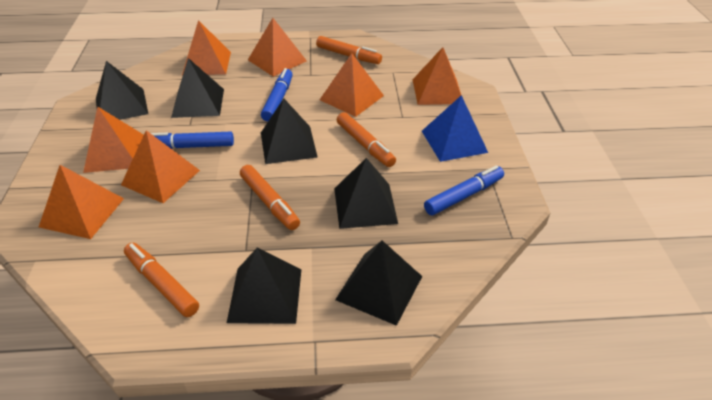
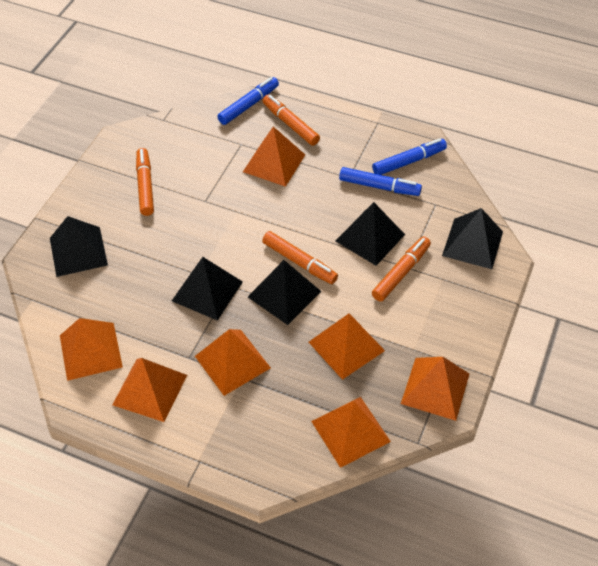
black pyramid: 6 -> 5
blue pyramid: 1 -> 0

